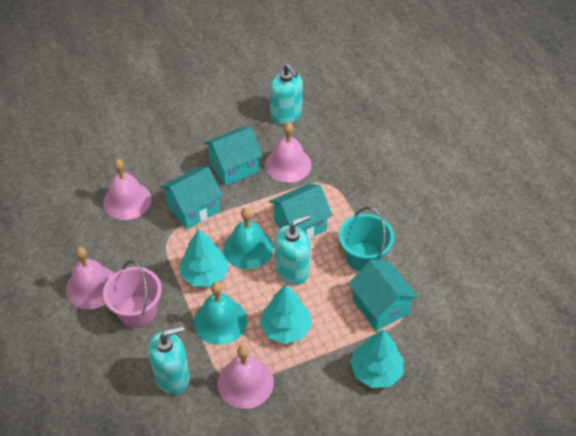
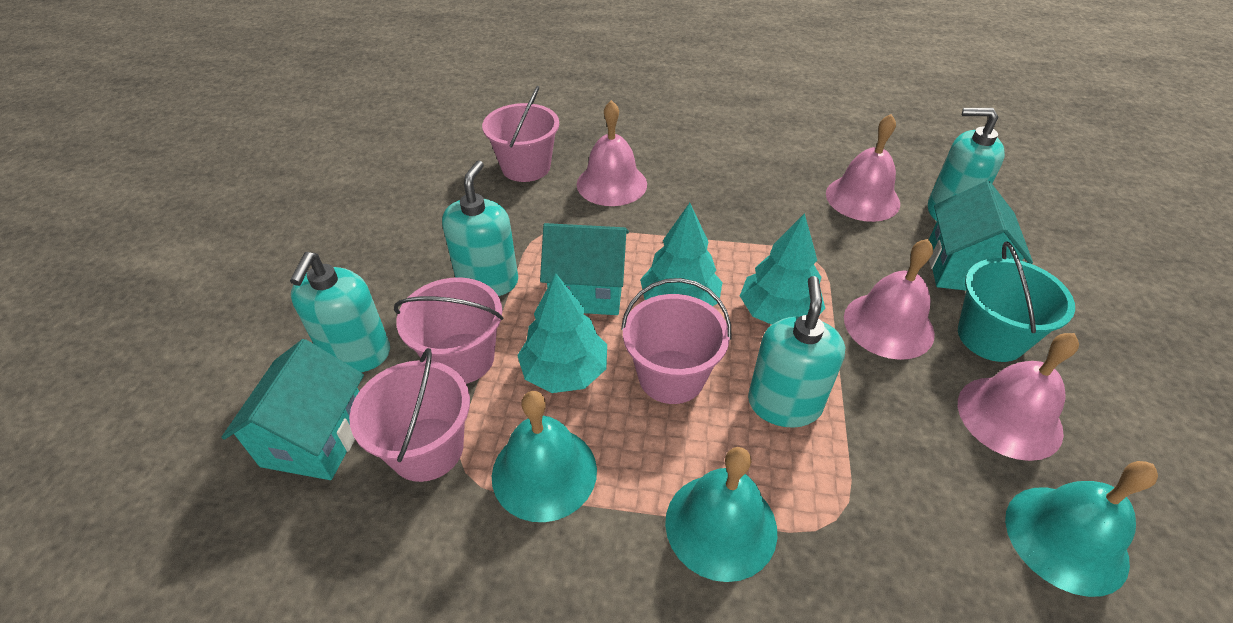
pink bucket: 1 -> 4
turquoise bell: 2 -> 3
turquoise house: 4 -> 3
turquoise soap dispenser: 3 -> 4

